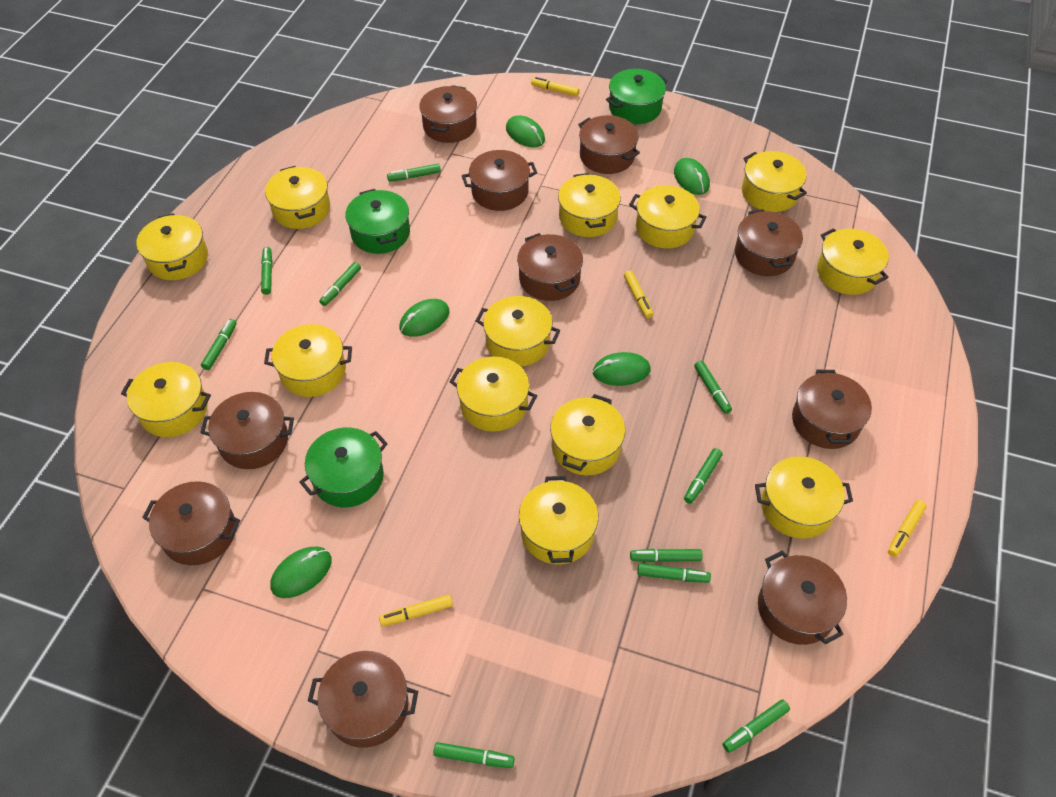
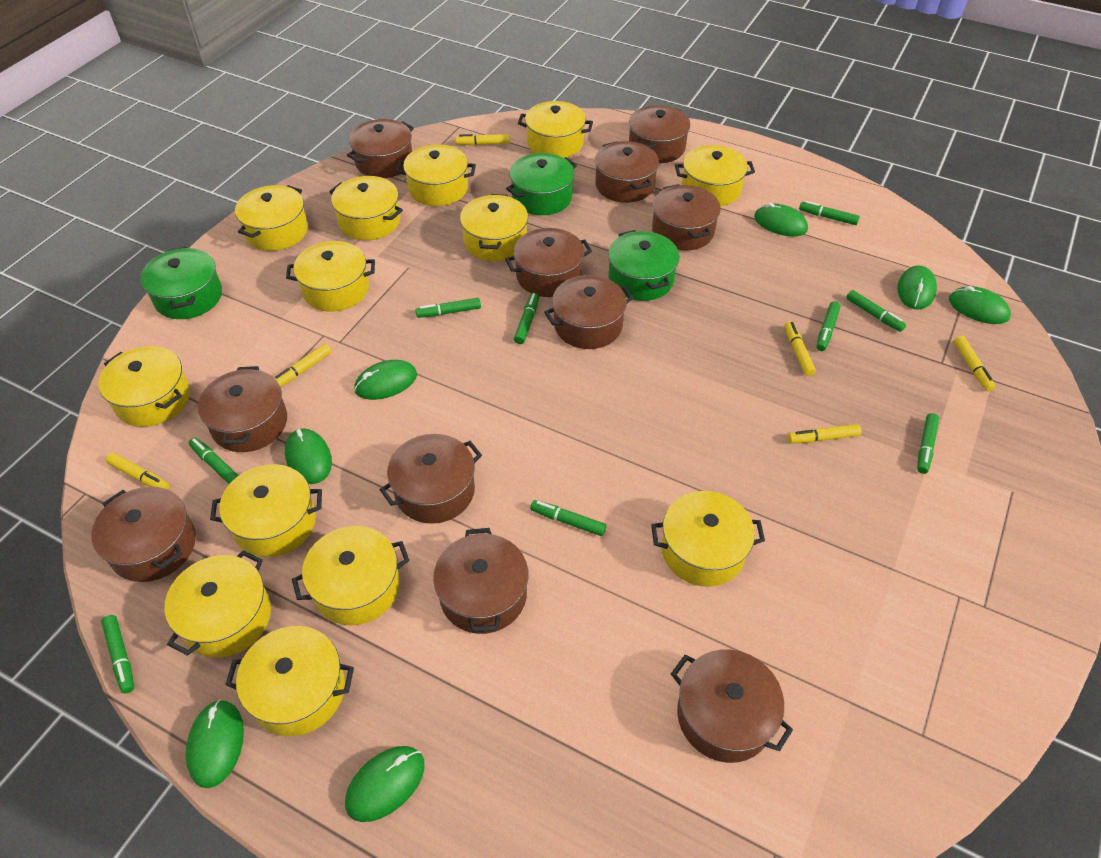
brown pot: 10 -> 11
green marker: 10 -> 9
green mouse: 5 -> 7
yellow marker: 4 -> 6

